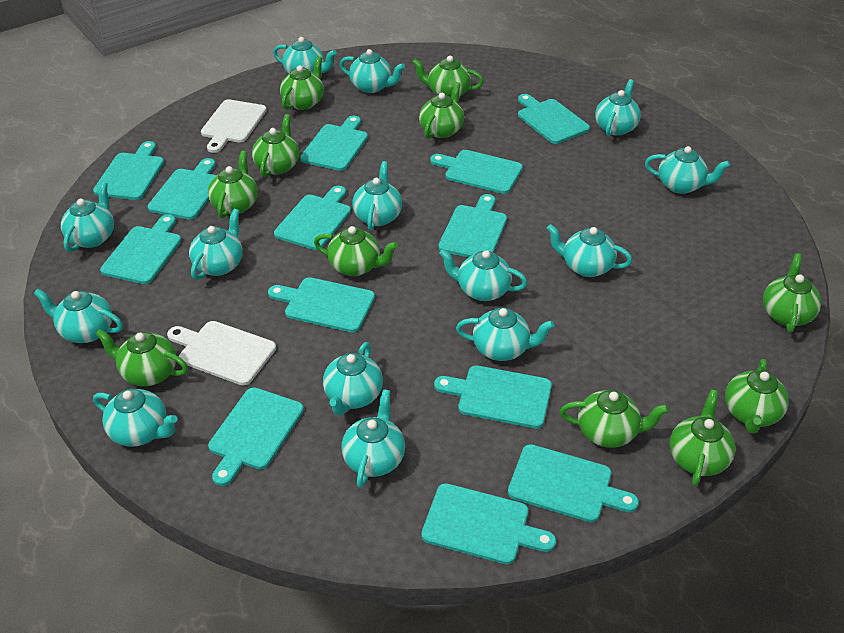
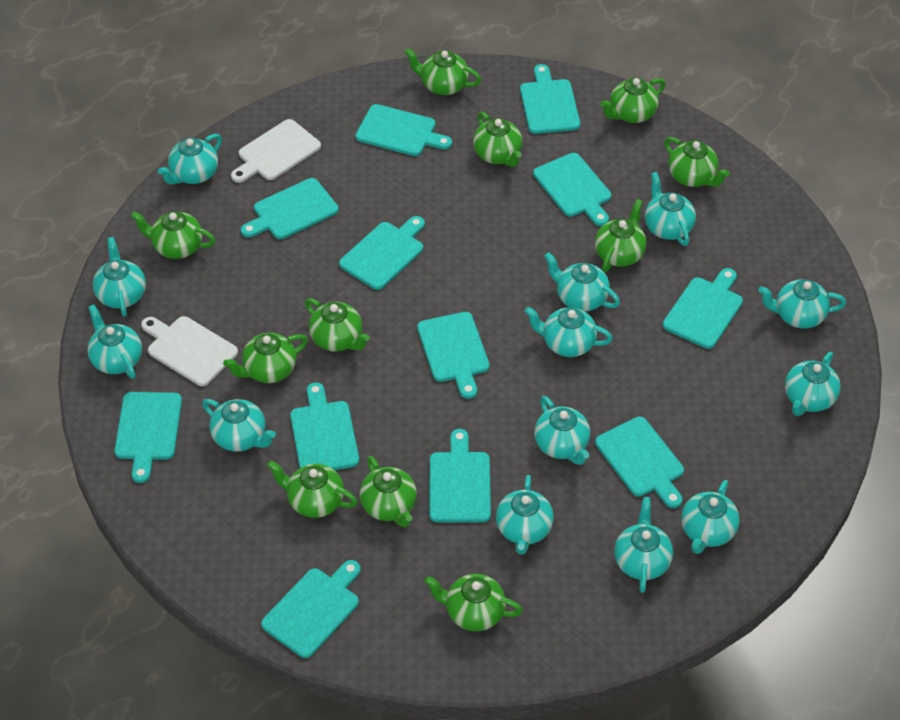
turquoise cutting board: 13 -> 12
turquoise teapot: 14 -> 13

